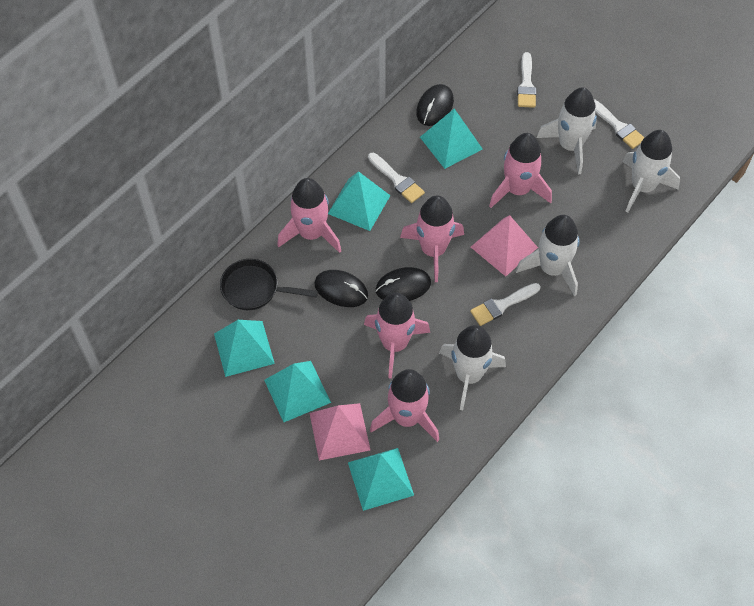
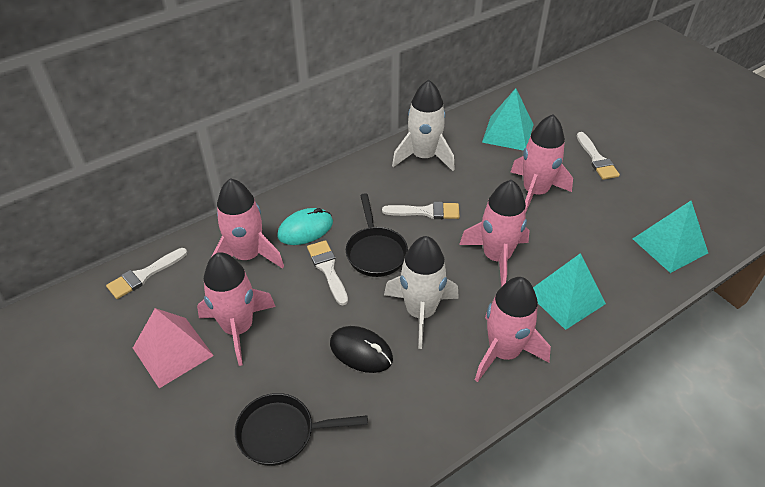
black mouse: 3 -> 1
black pan: 1 -> 2
pink pyramid: 2 -> 1
turquoise mouse: 0 -> 1
turquoise pyramid: 5 -> 3
white rocket: 4 -> 2

